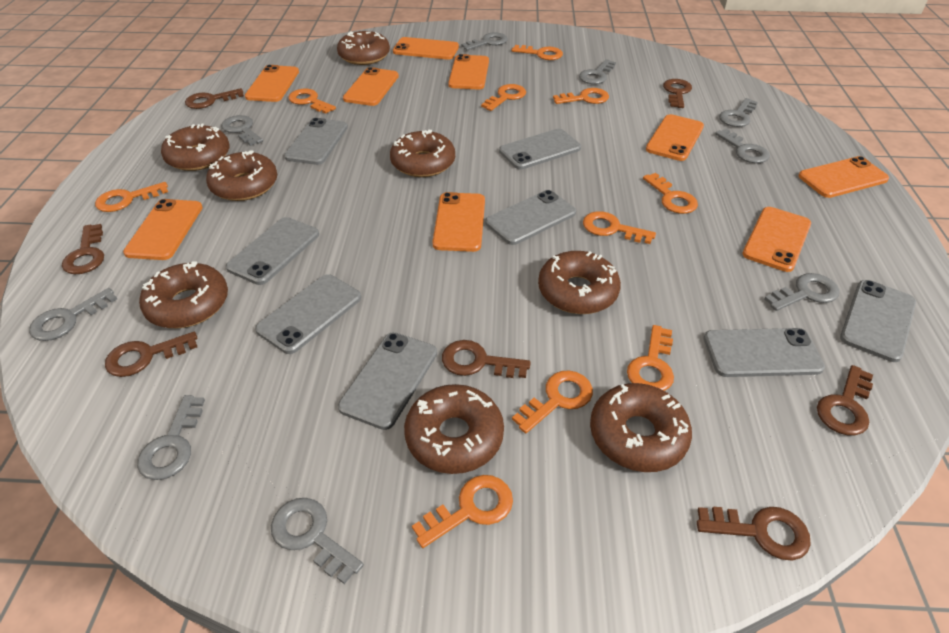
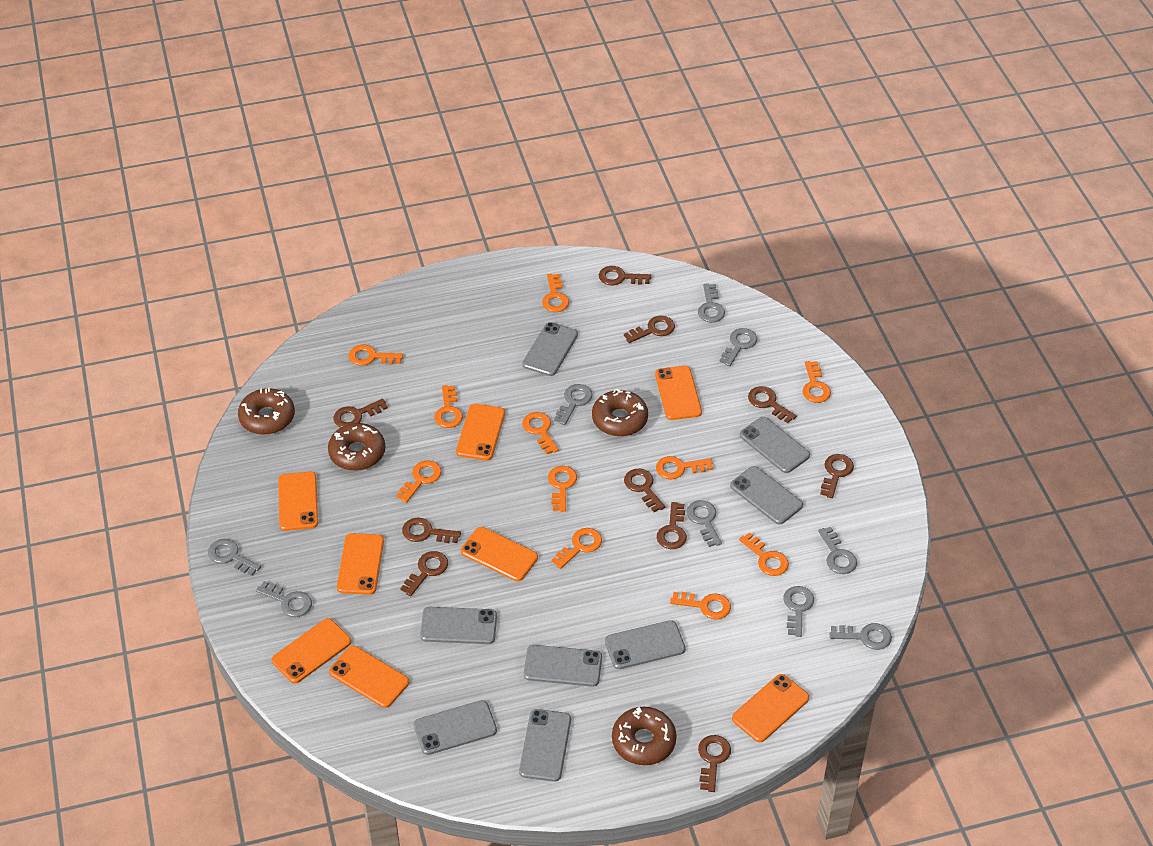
brown donut: 8 -> 4
brown key: 7 -> 10
orange key: 10 -> 11
orange phone: 9 -> 8

